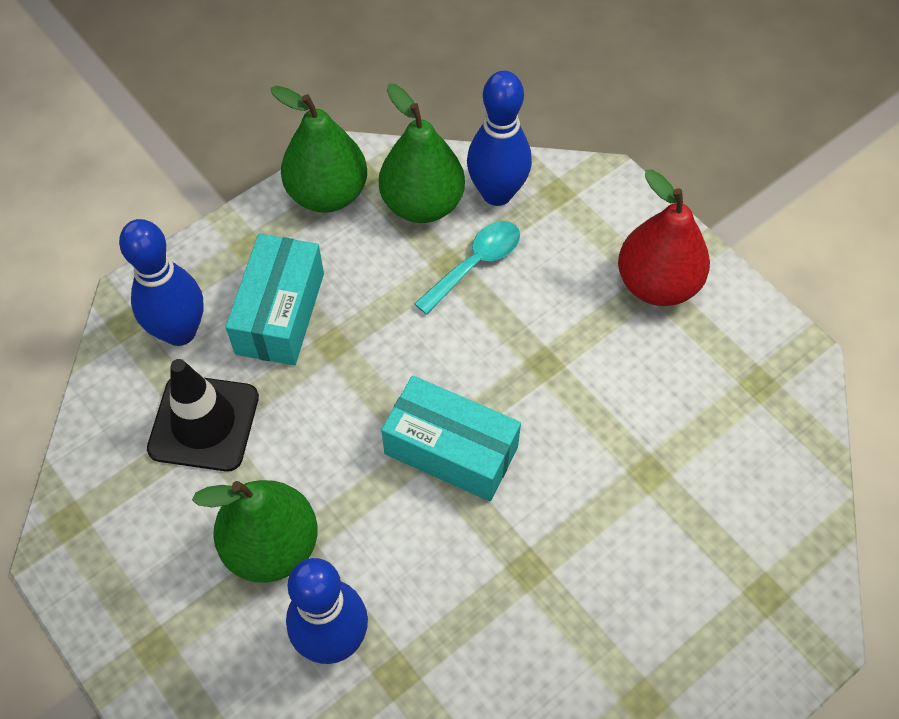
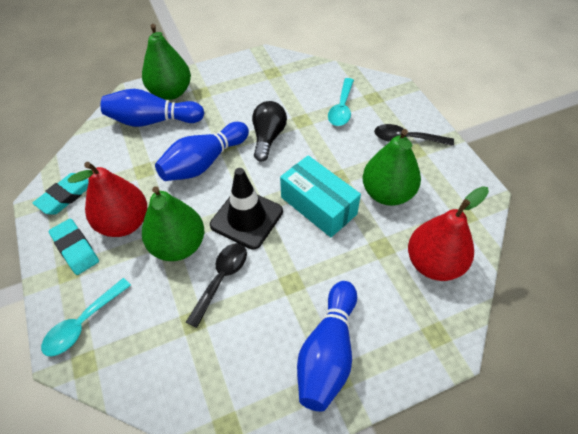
black light bulb: 0 -> 1
black spoon: 0 -> 2
red pear: 1 -> 2
turquoise box: 2 -> 1
turquoise eraser: 0 -> 2
turquoise spoon: 1 -> 2

